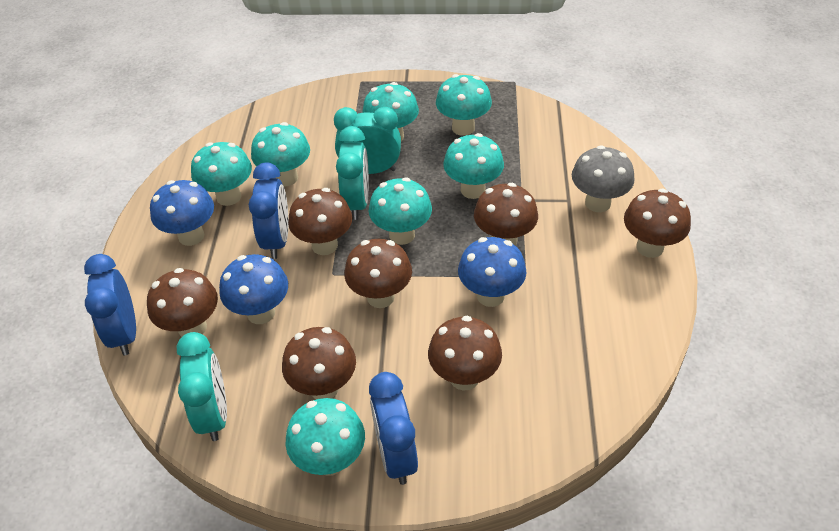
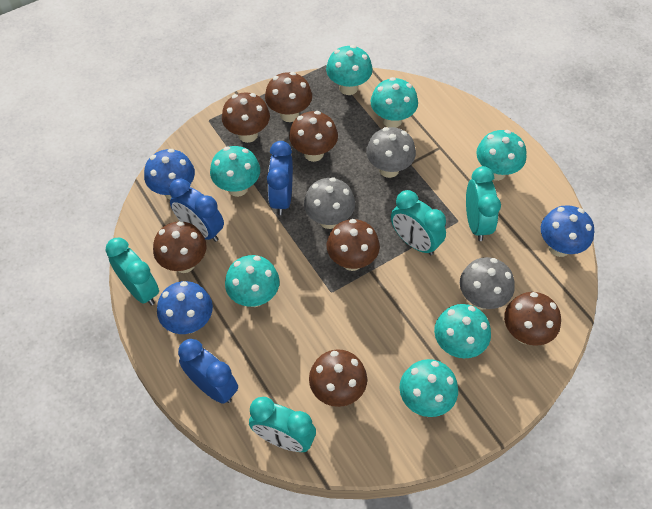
grey mushroom: 1 -> 3
turquoise clock: 3 -> 4

